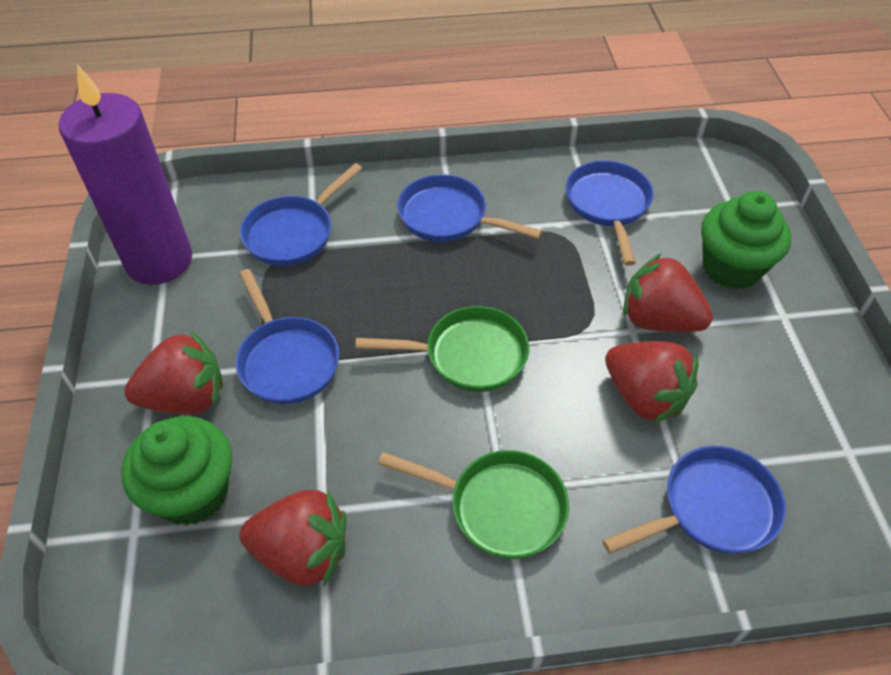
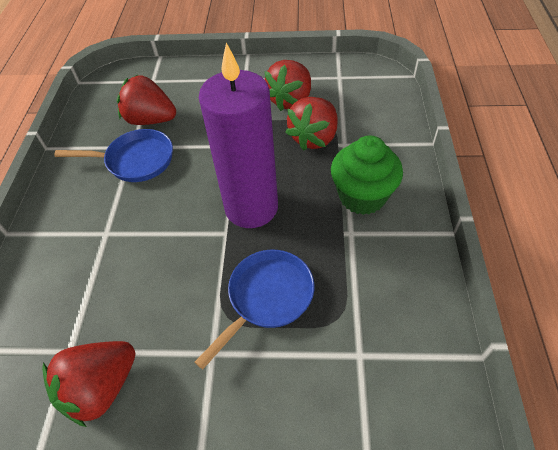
blue pan: 5 -> 2
green cupcake: 2 -> 1
green pan: 2 -> 0

